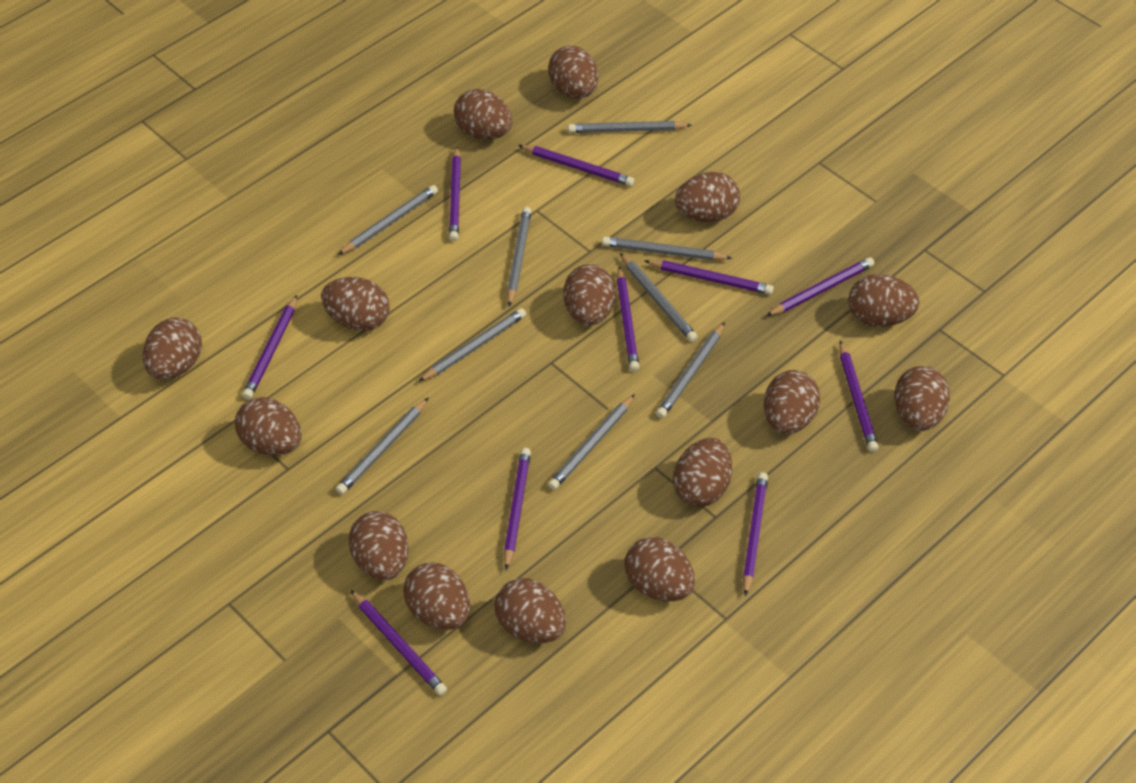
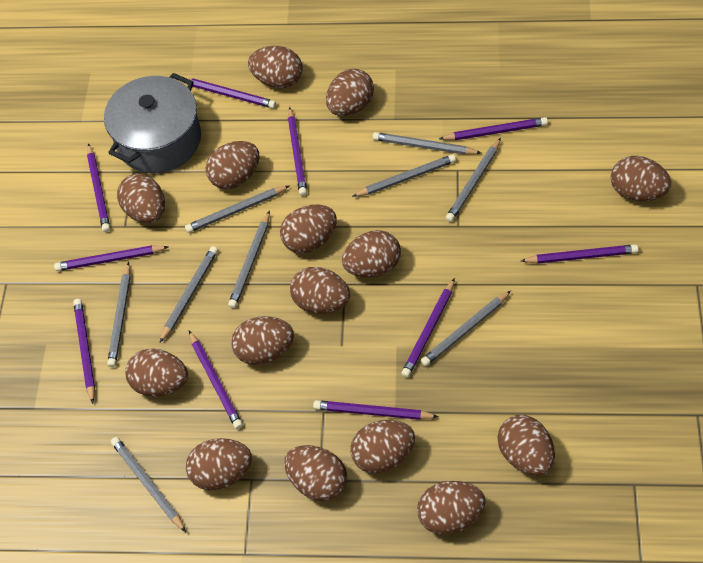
grey pot: 0 -> 1

